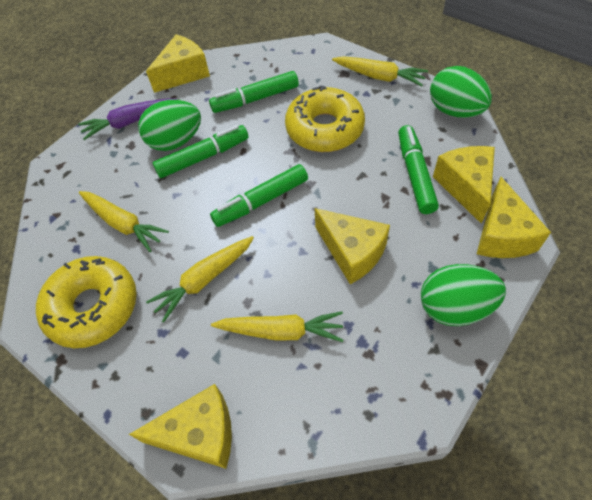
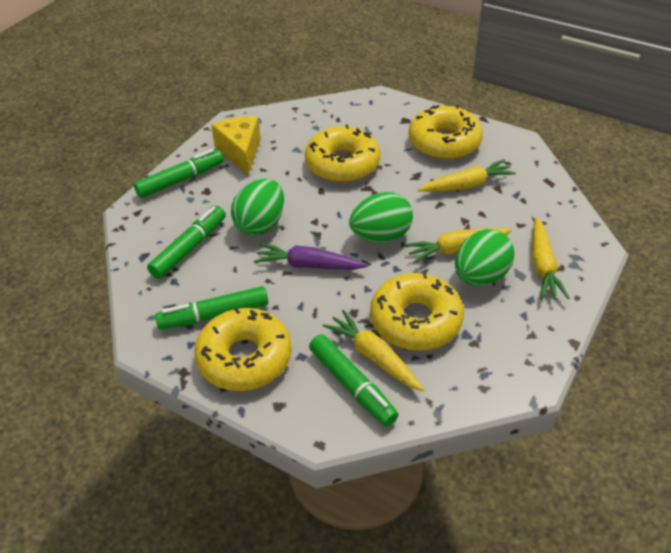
yellow cheese: 5 -> 1
yellow donut: 2 -> 4

